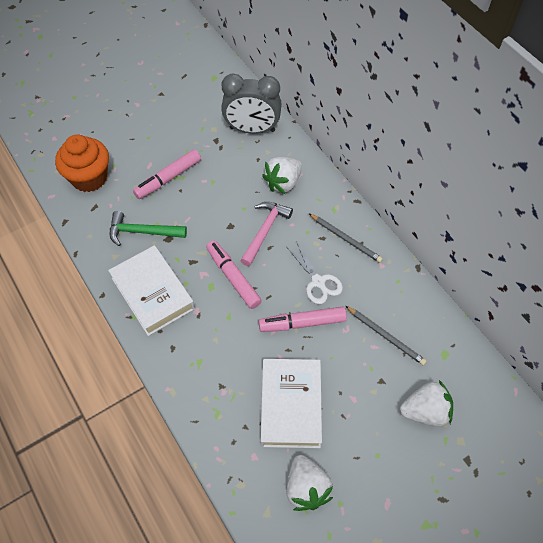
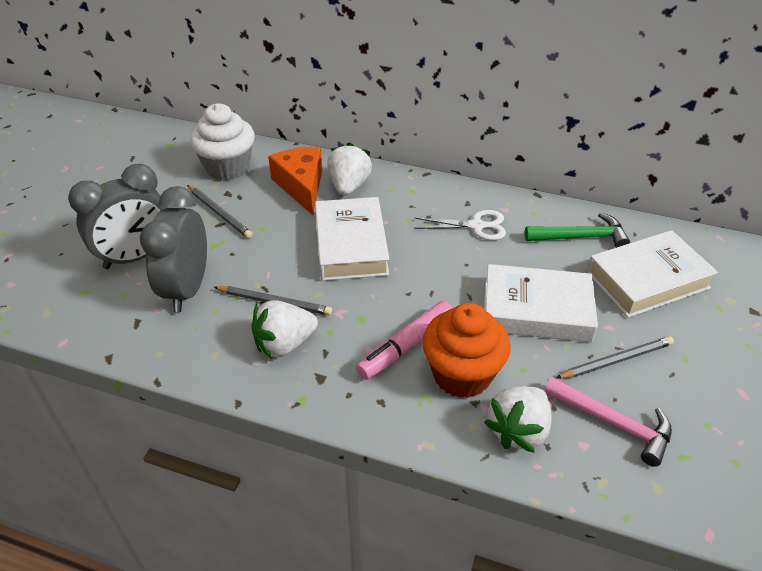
grey clock: 1 -> 2
grey pencil: 2 -> 3
orange cheese: 0 -> 1
pink marker: 3 -> 1
white book: 2 -> 3
white cupcake: 0 -> 1

